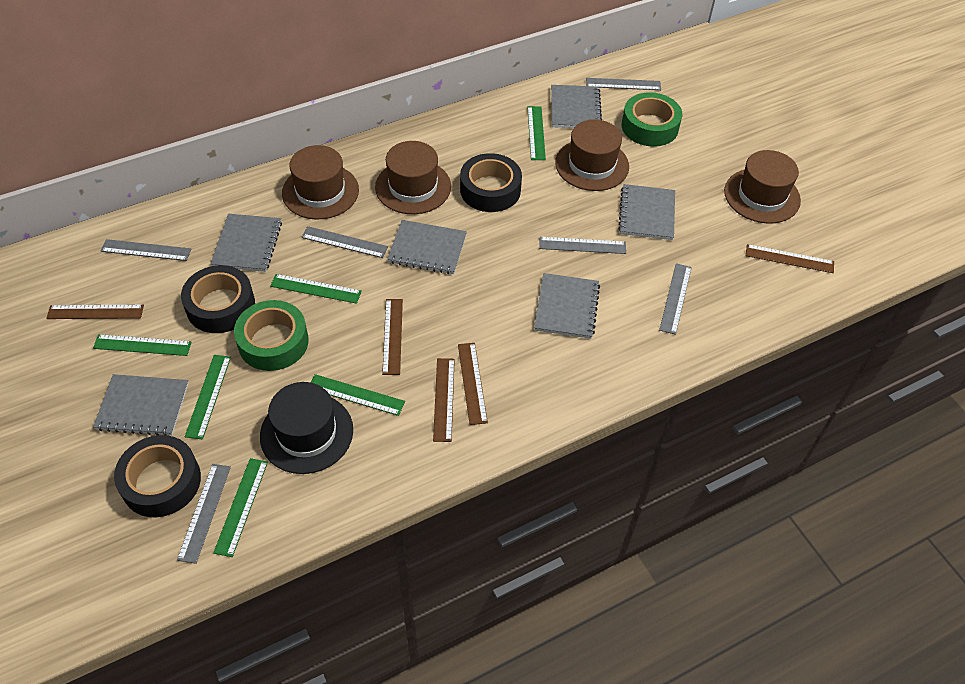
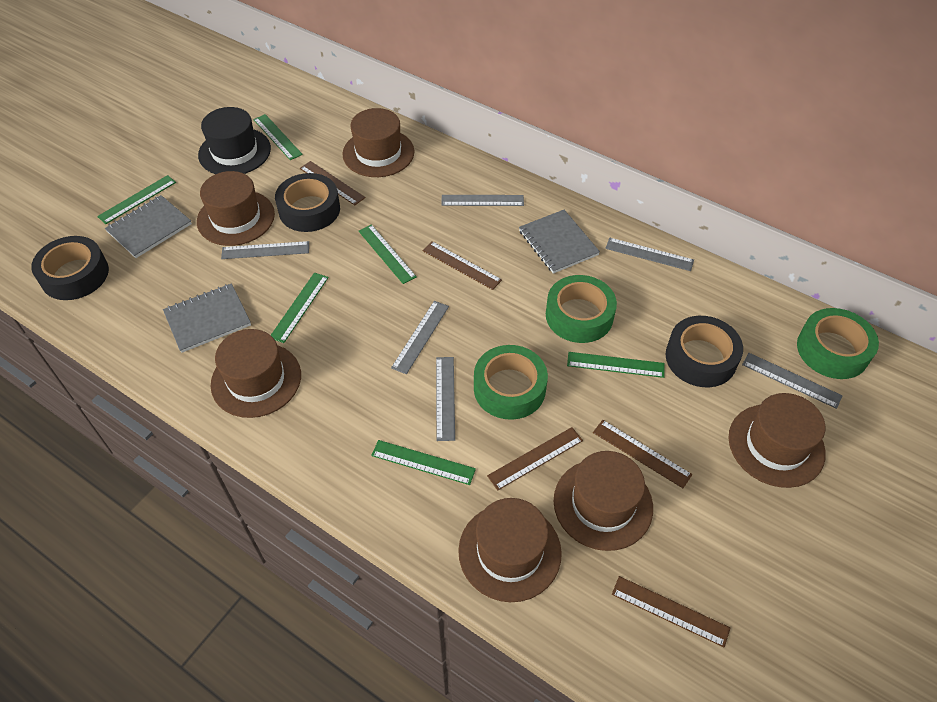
brown hat: 4 -> 6
green tape: 2 -> 3
grey notebook: 6 -> 3

